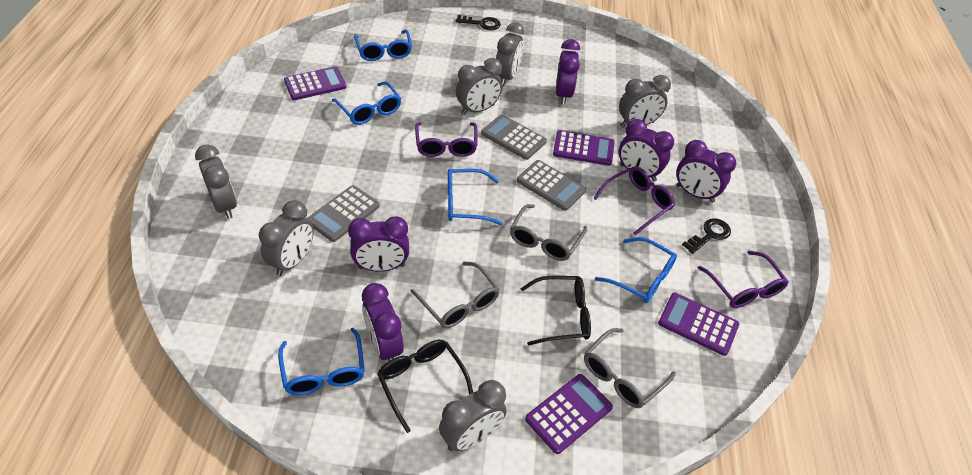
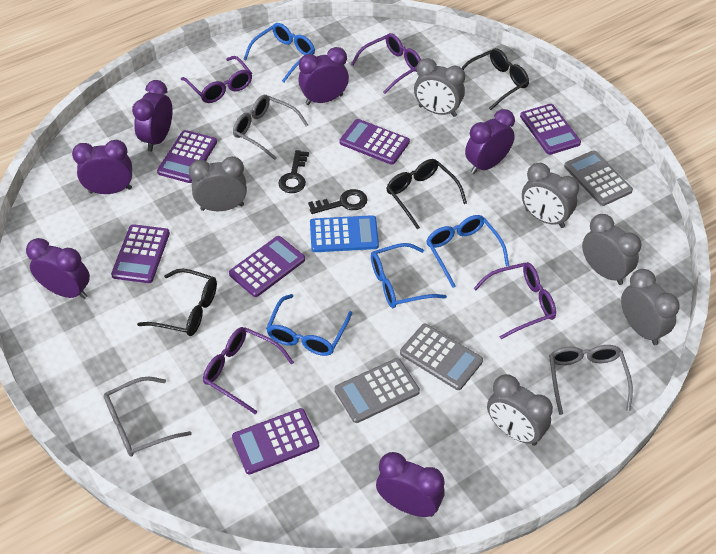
black glasses: 2 -> 3
blue calculator: 0 -> 1
blue glasses: 5 -> 4
purple calculator: 4 -> 6
purple clock: 5 -> 6
purple glasses: 3 -> 4

